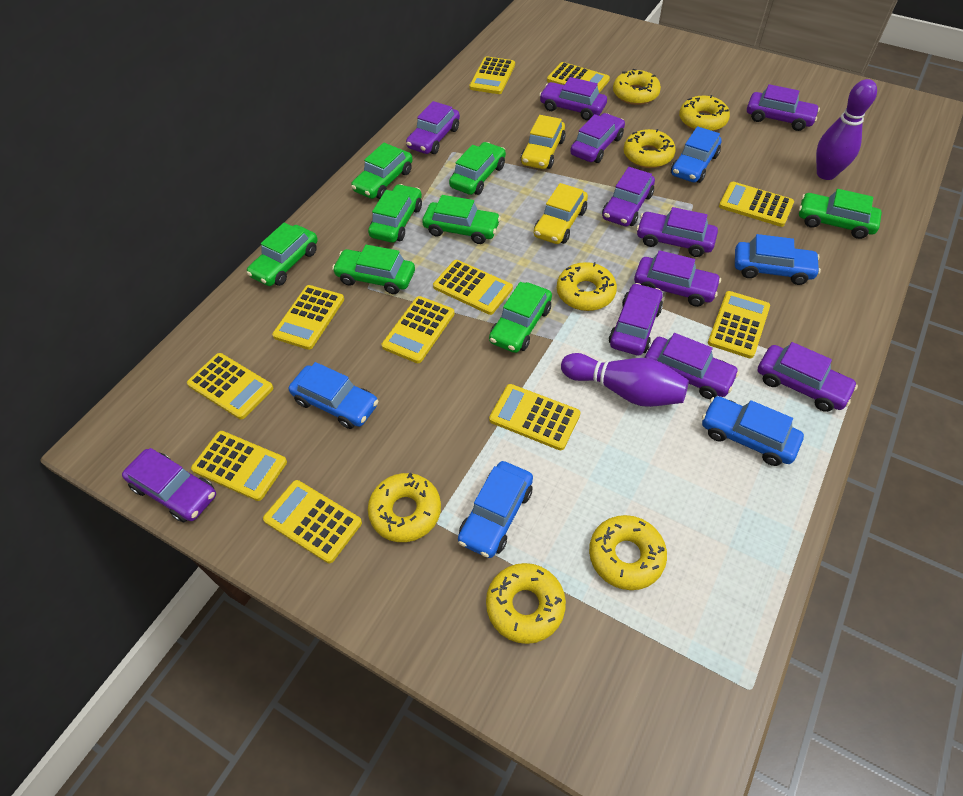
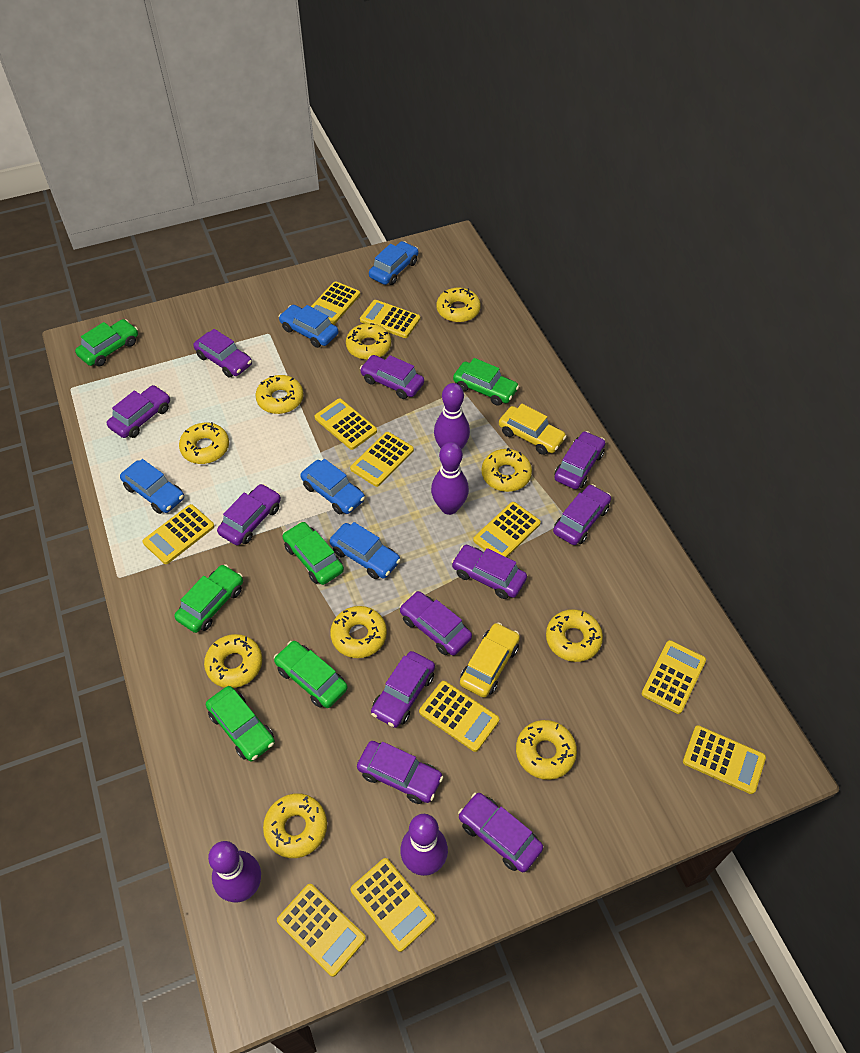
green car: 8 -> 6
purple bowling pin: 2 -> 4
yellow donut: 7 -> 10

